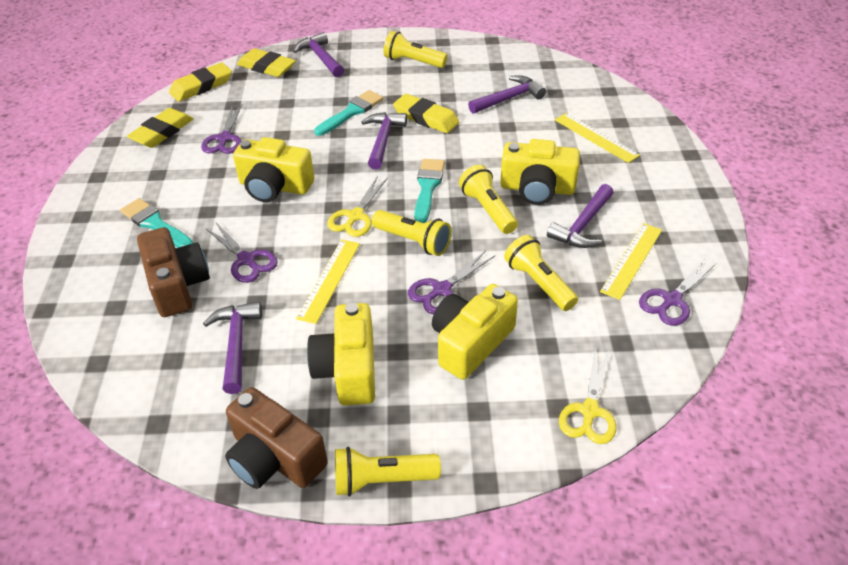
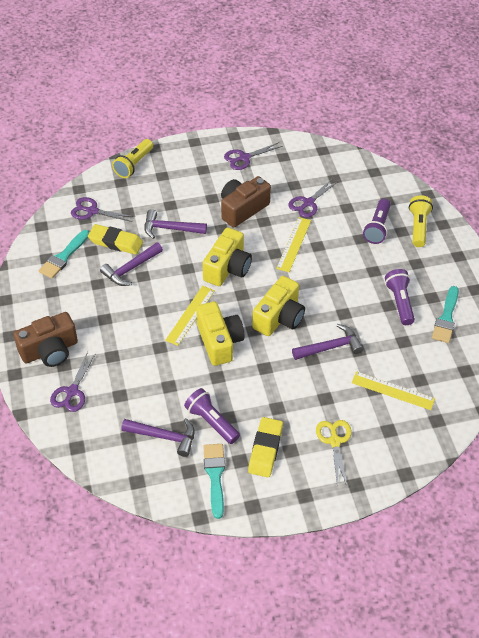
purple flashlight: 0 -> 3
purple hammer: 5 -> 4
yellow camera: 4 -> 3
yellow eraser: 4 -> 2
yellow flashlight: 5 -> 2
yellow scissors: 2 -> 1

